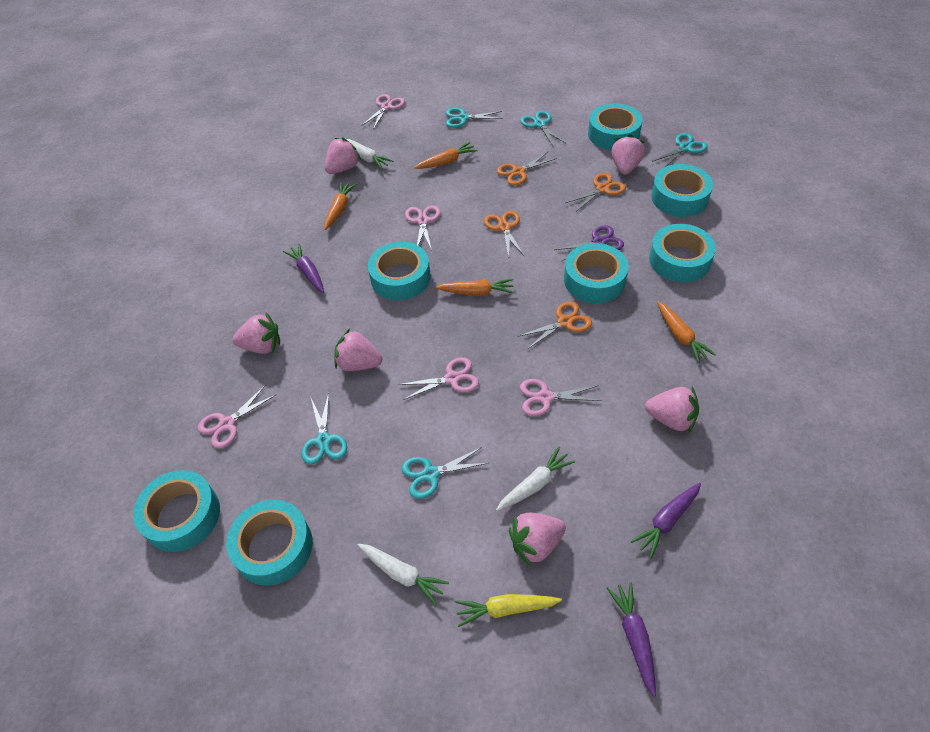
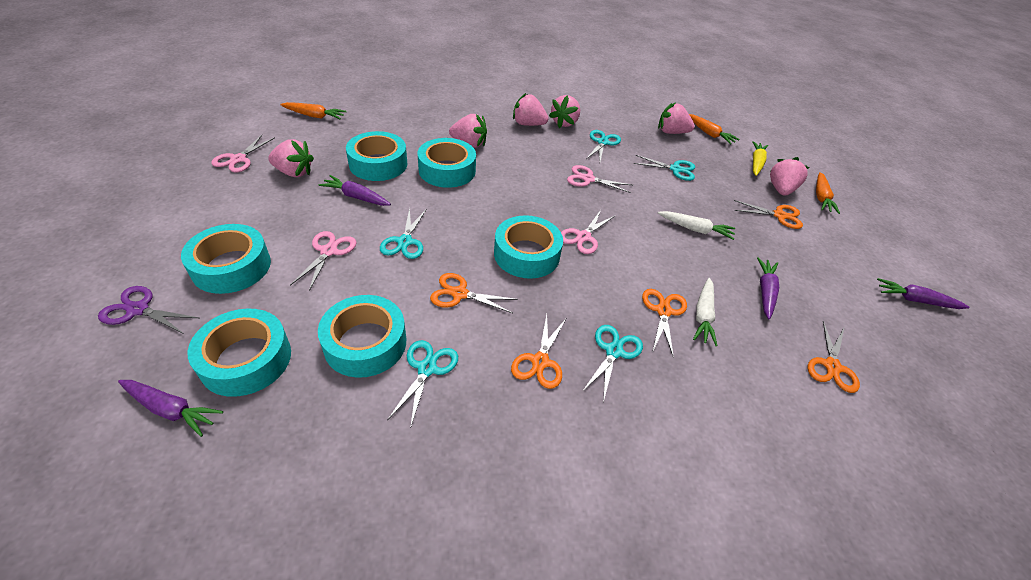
orange carrot: 4 -> 3
orange scissors: 4 -> 5
pink scissors: 5 -> 4
purple carrot: 3 -> 4
turquoise tape: 7 -> 6
white carrot: 3 -> 2

